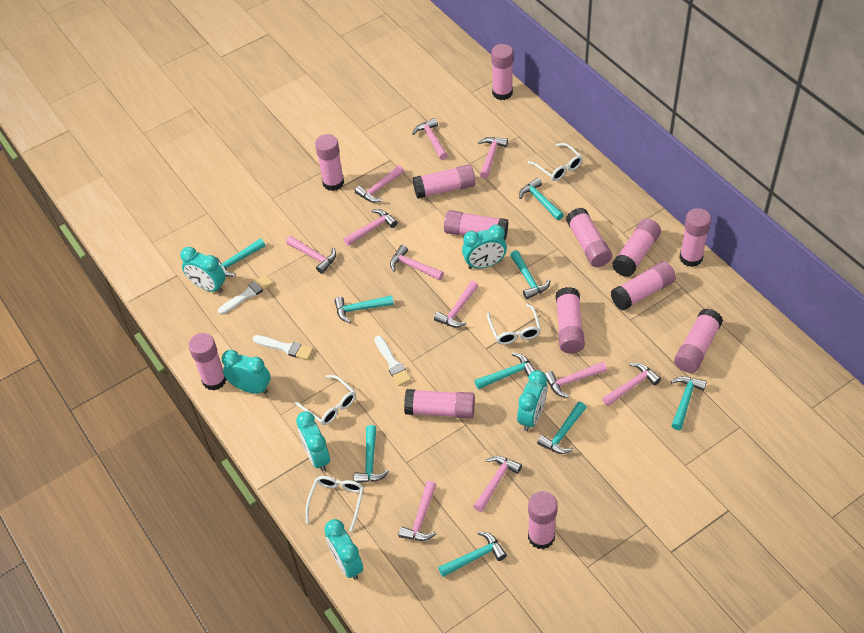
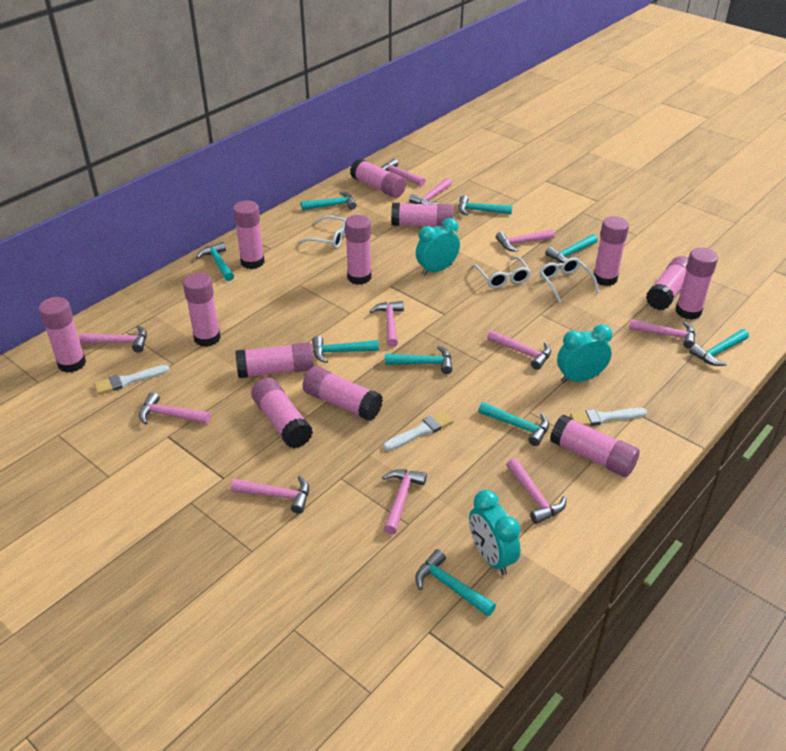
turquoise clock: 6 -> 3
white glasses: 4 -> 3

